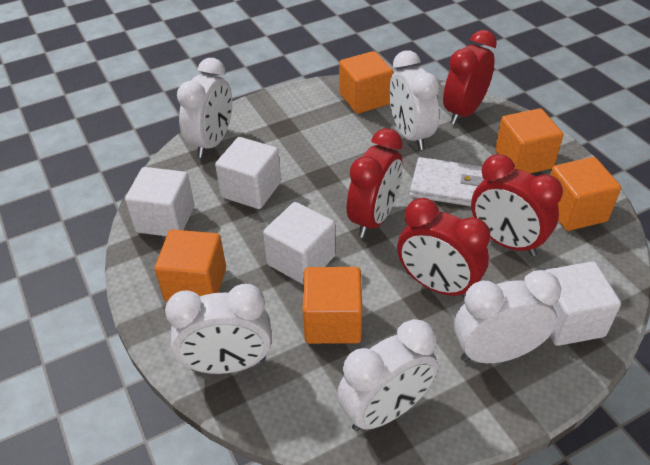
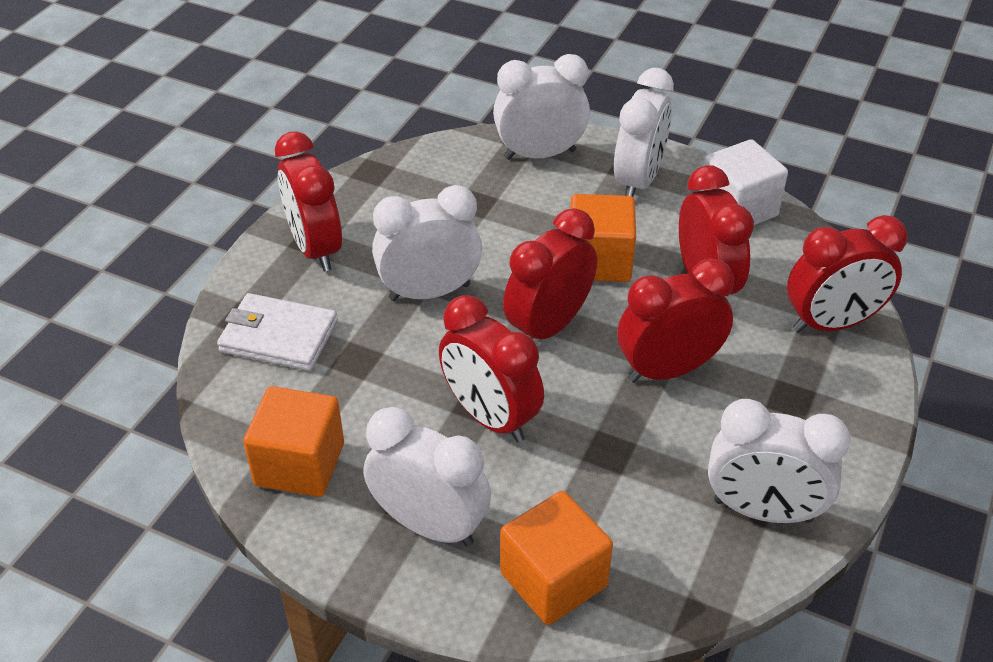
orange cube: 5 -> 3
red clock: 4 -> 6
white cube: 4 -> 1

